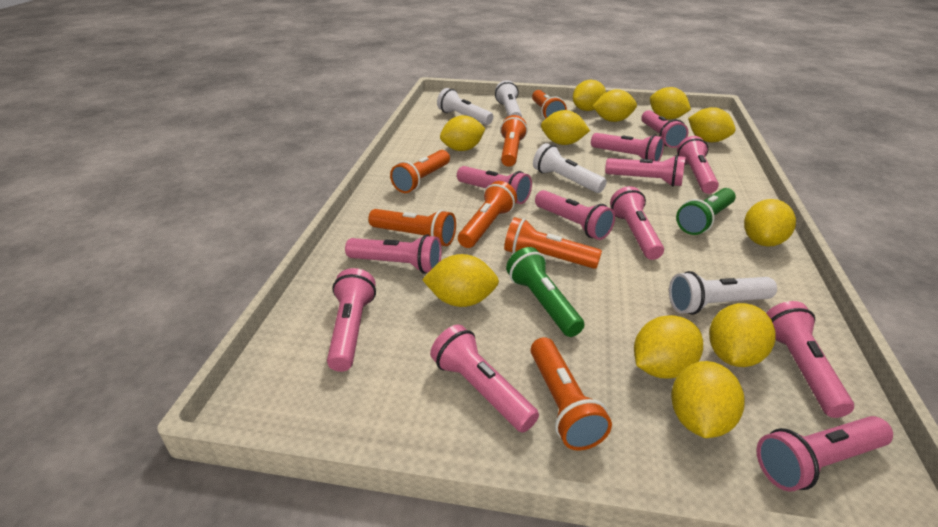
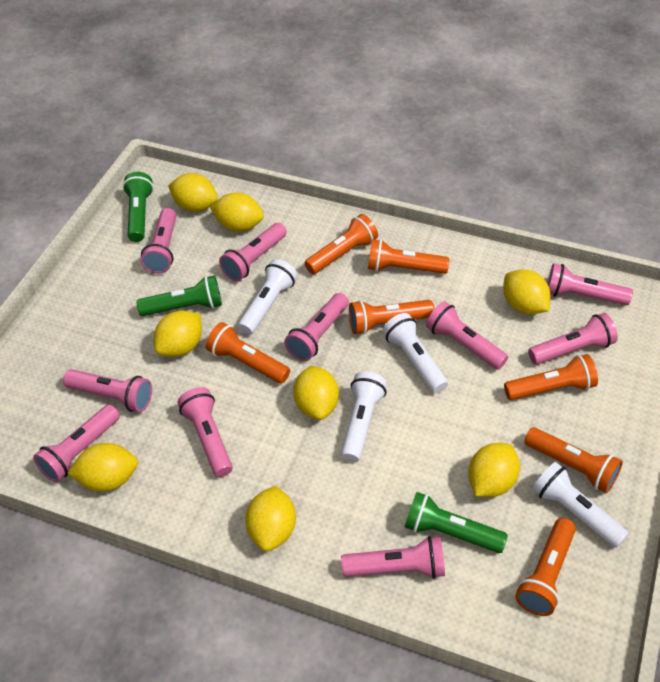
green flashlight: 2 -> 3
pink flashlight: 12 -> 10
yellow lemon: 11 -> 8

